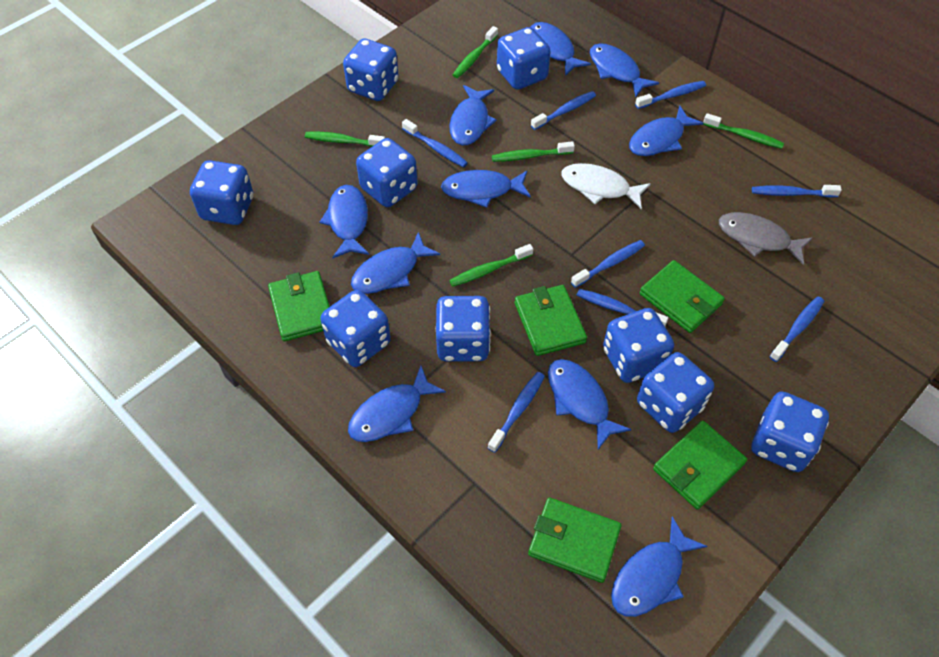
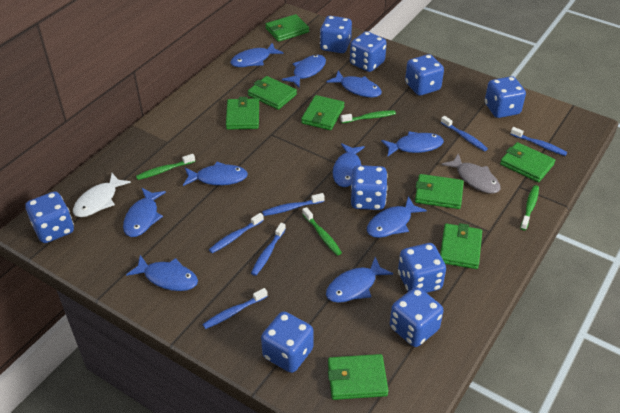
blue toothbrush: 8 -> 6
green toothbrush: 5 -> 4
green wallet: 5 -> 8

